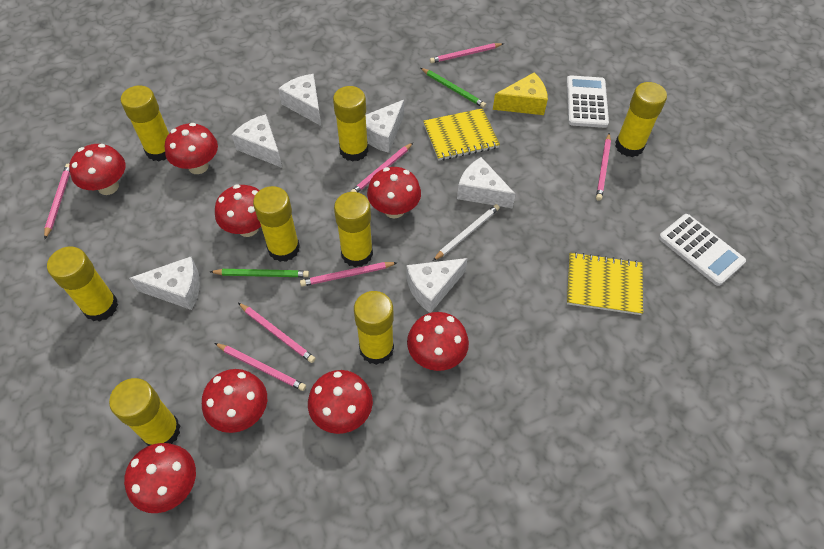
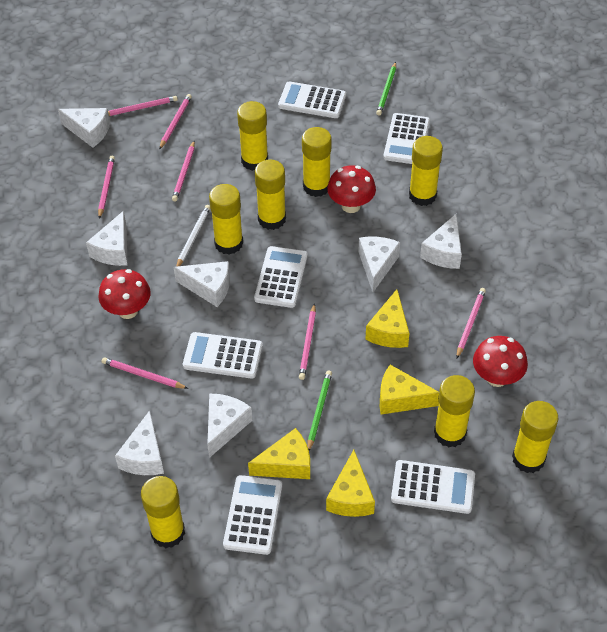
red mushroom: 8 -> 3
white calculator: 2 -> 6
white cheese: 6 -> 7
yellow cheese: 1 -> 4
yellow notebook: 2 -> 0

